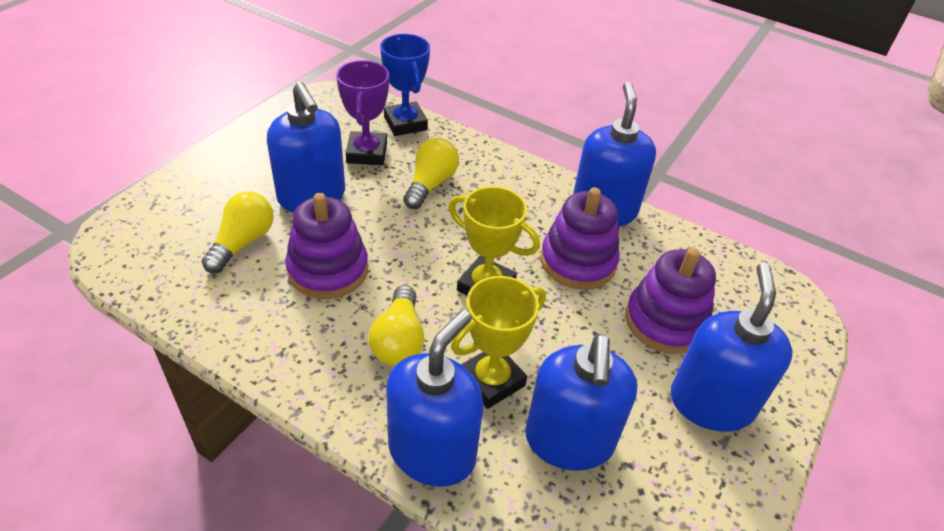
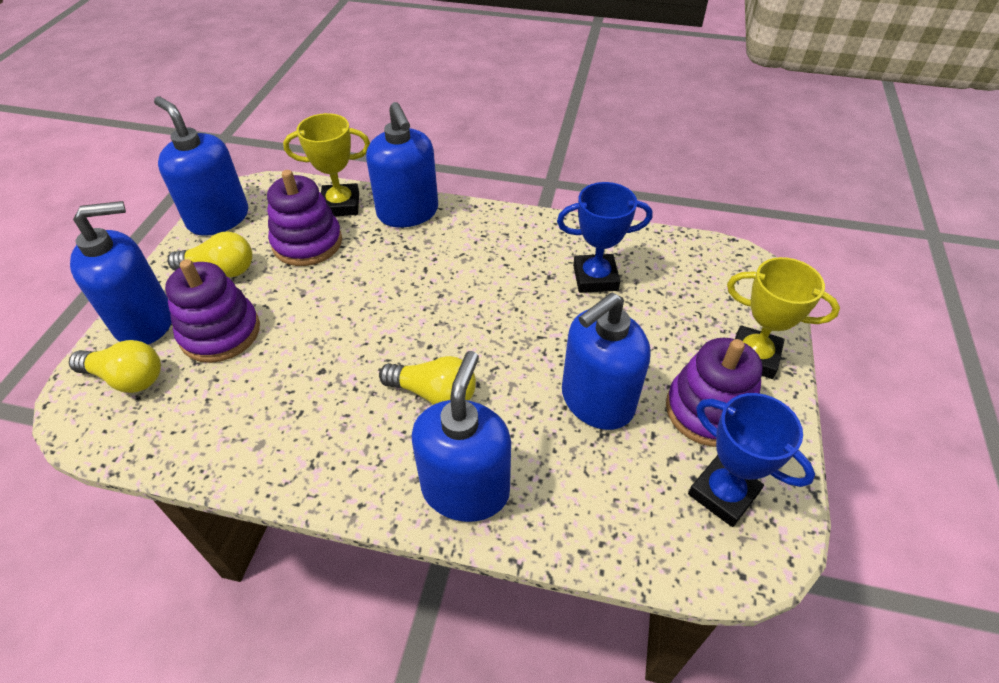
blue trophy: 1 -> 2
purple trophy: 1 -> 0

